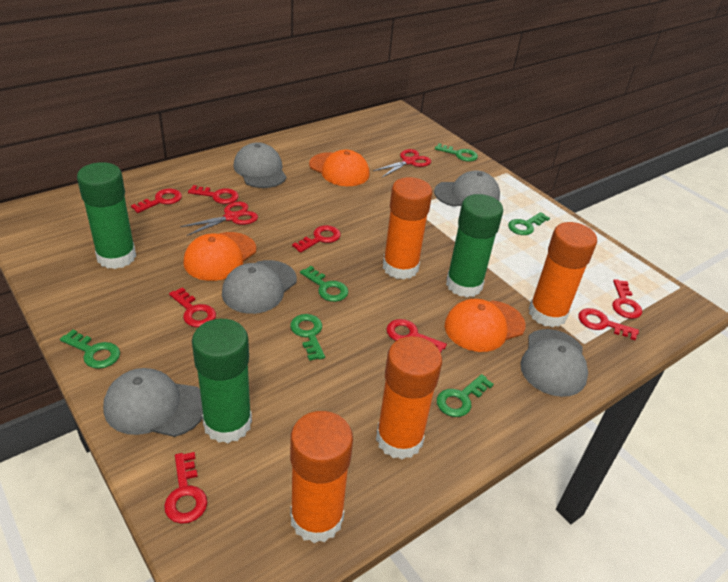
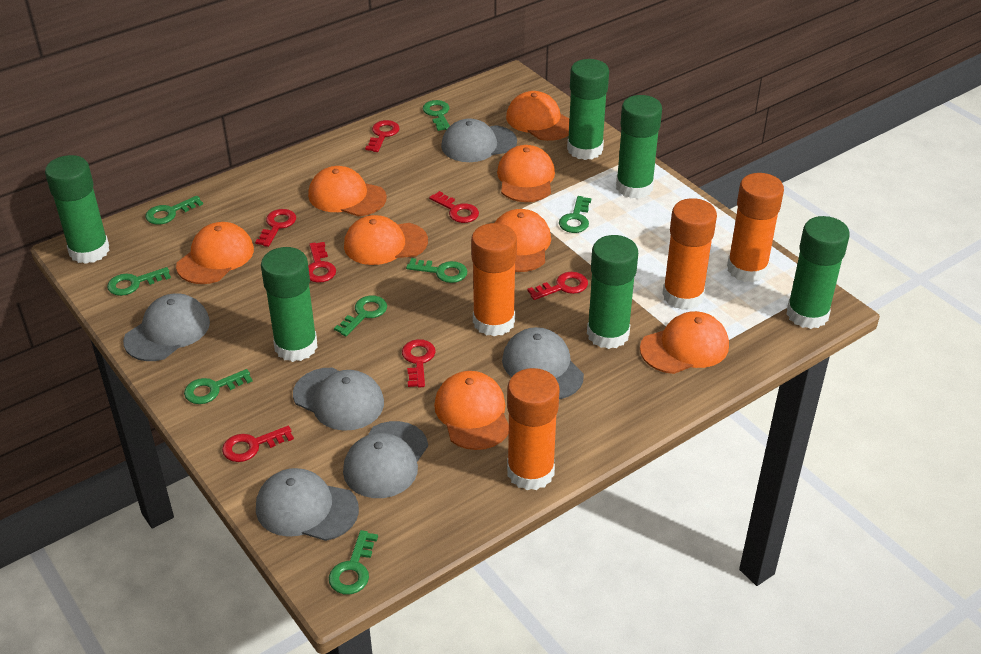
green glue stick: 3 -> 6
green key: 6 -> 8
grey cap: 5 -> 6
orange cap: 3 -> 8
red key: 8 -> 7
red scissors: 2 -> 0

